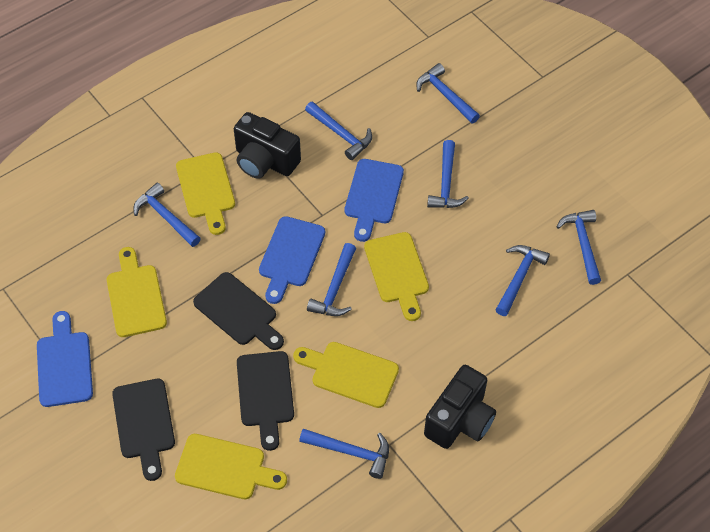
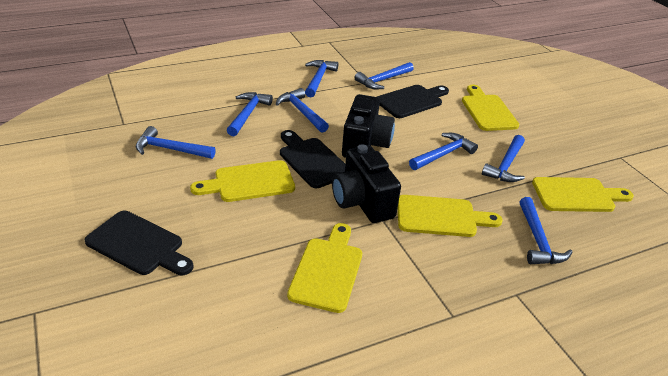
blue cutting board: 3 -> 0

